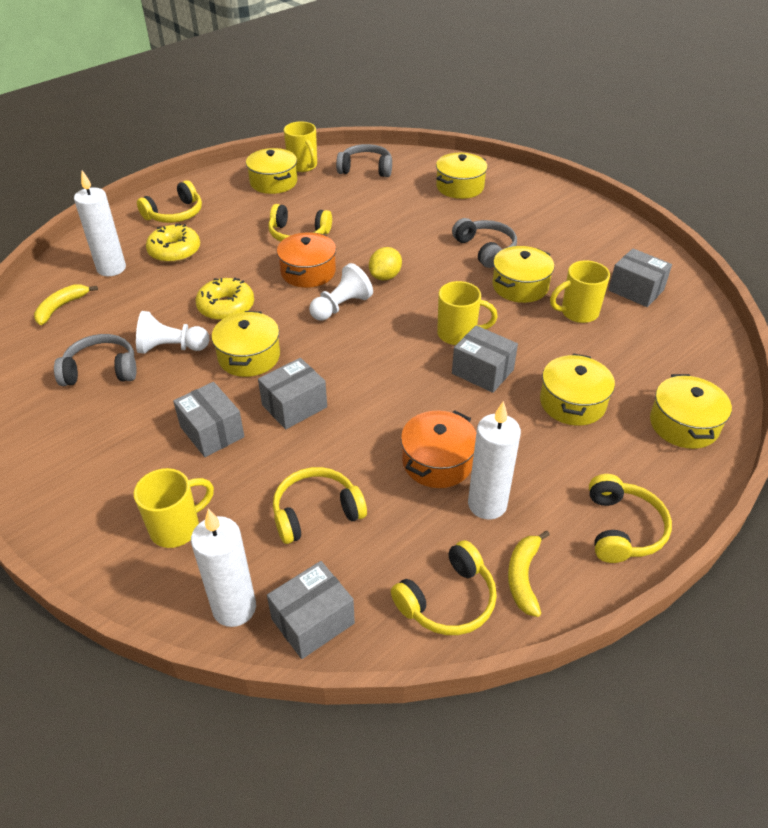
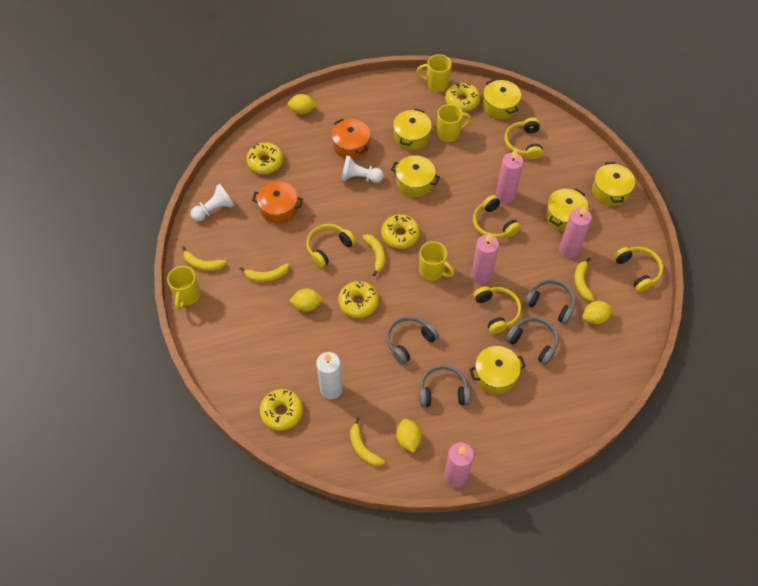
grey box: 5 -> 0
grey headphones: 3 -> 4
pink candle: 0 -> 4
white candle: 3 -> 1
yellow banana: 2 -> 5
yellow donut: 2 -> 5
yellow lemon: 1 -> 4

